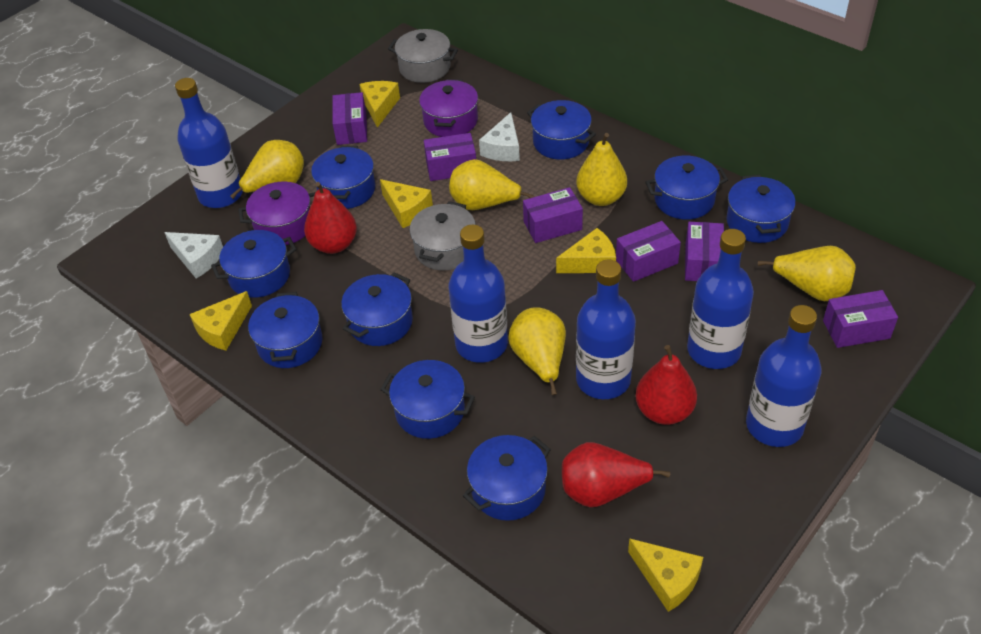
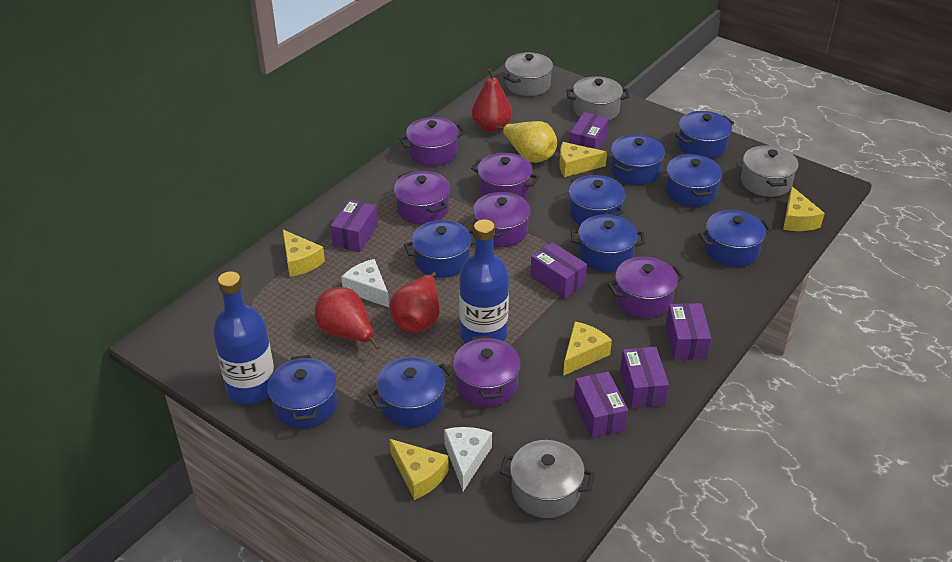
blue bottle: 5 -> 2
grey pot: 2 -> 4
purple pot: 2 -> 6
yellow pear: 5 -> 1

